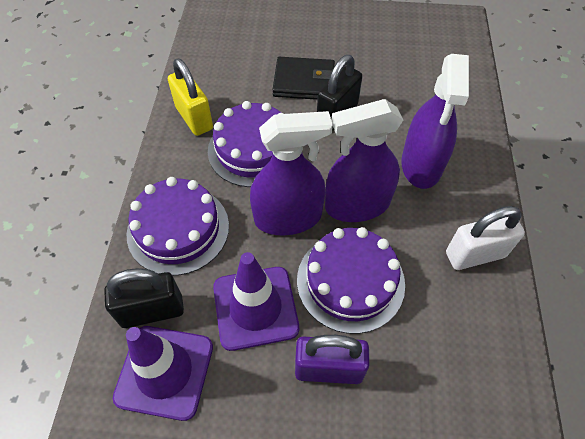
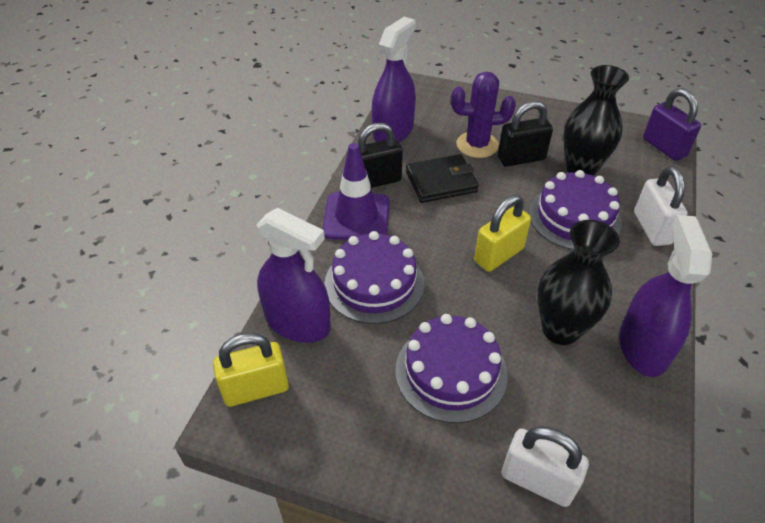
black vase: 0 -> 2
purple cactus: 0 -> 1
purple traffic cone: 2 -> 1
white padlock: 1 -> 2
yellow padlock: 1 -> 2

